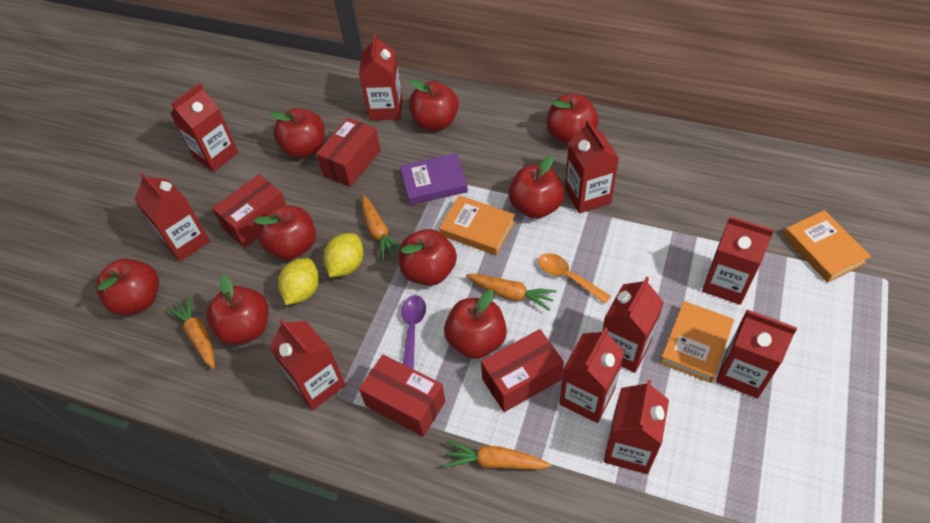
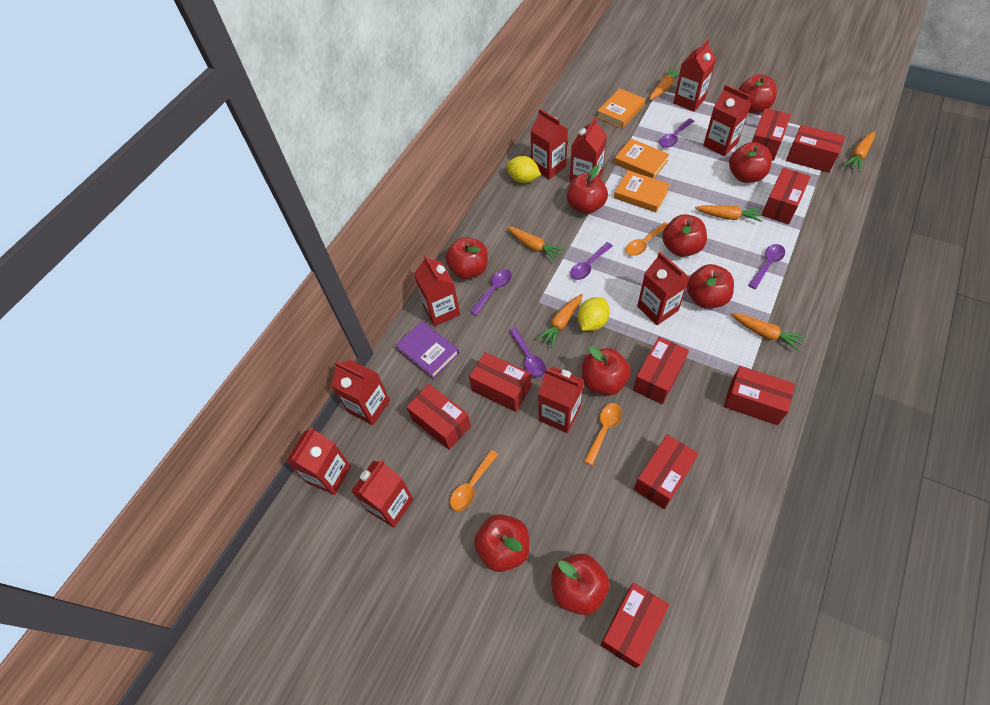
orange carrot: 4 -> 6
orange spoon: 1 -> 3
purple spoon: 1 -> 5
red box: 4 -> 9

